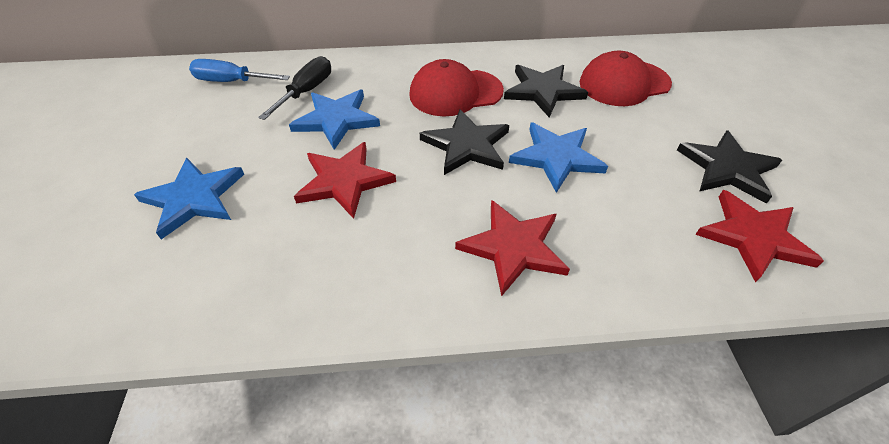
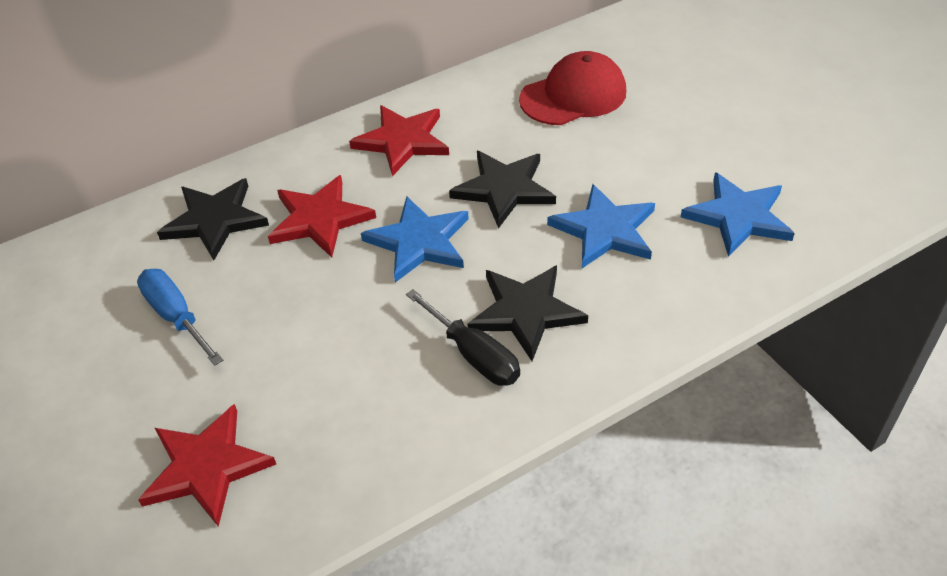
red cap: 2 -> 1

